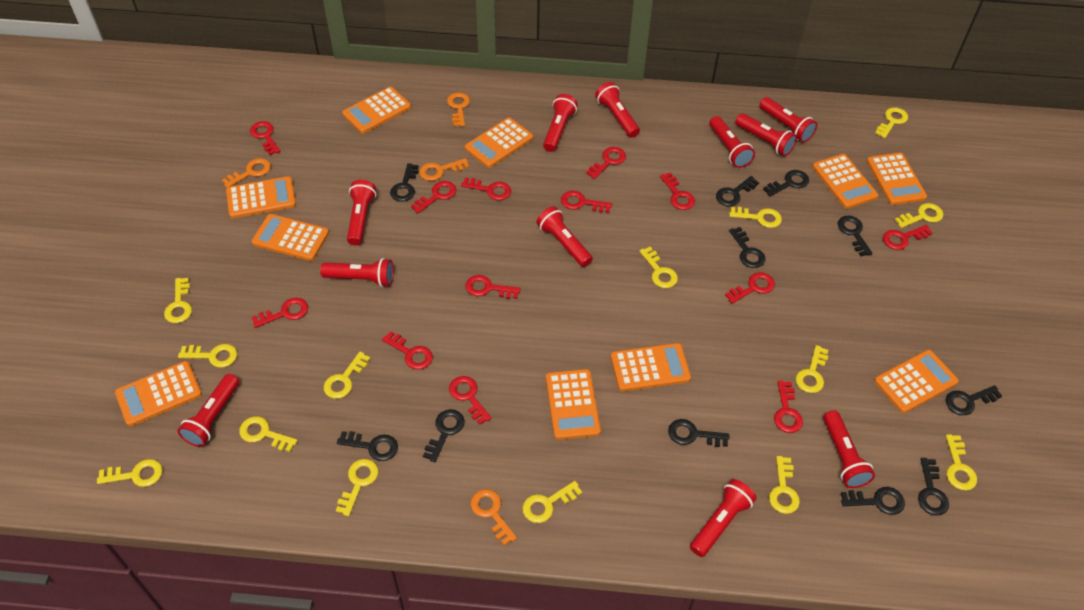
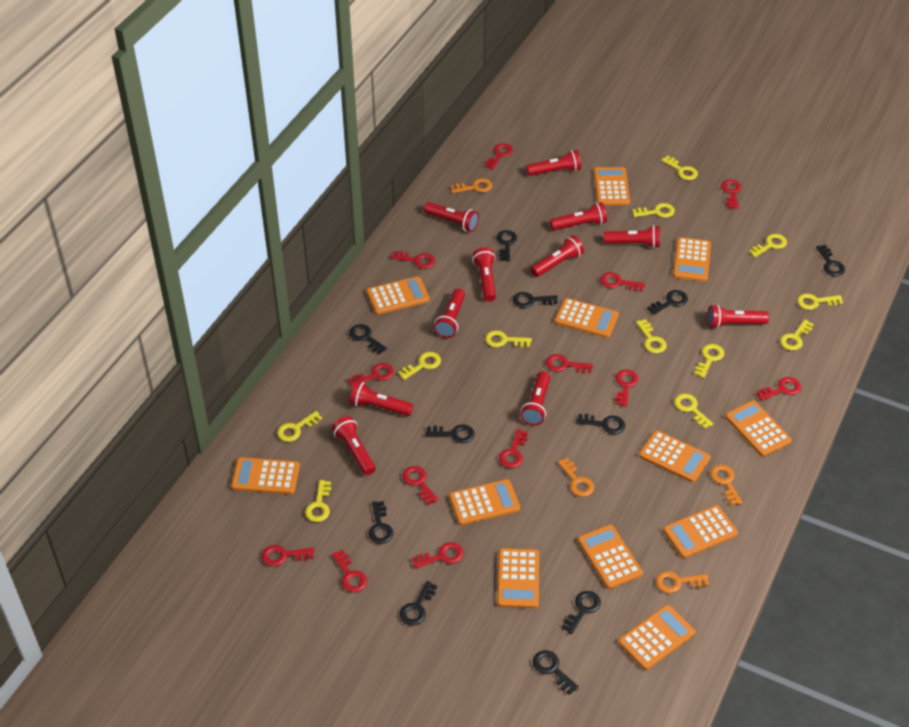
orange calculator: 10 -> 12
yellow key: 14 -> 12

